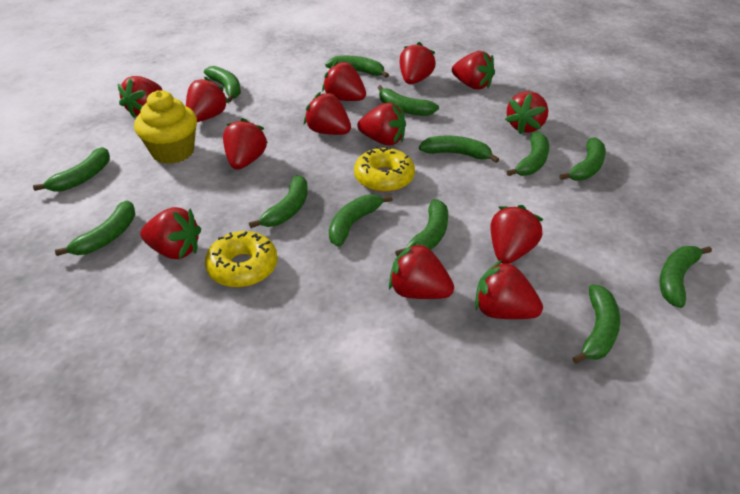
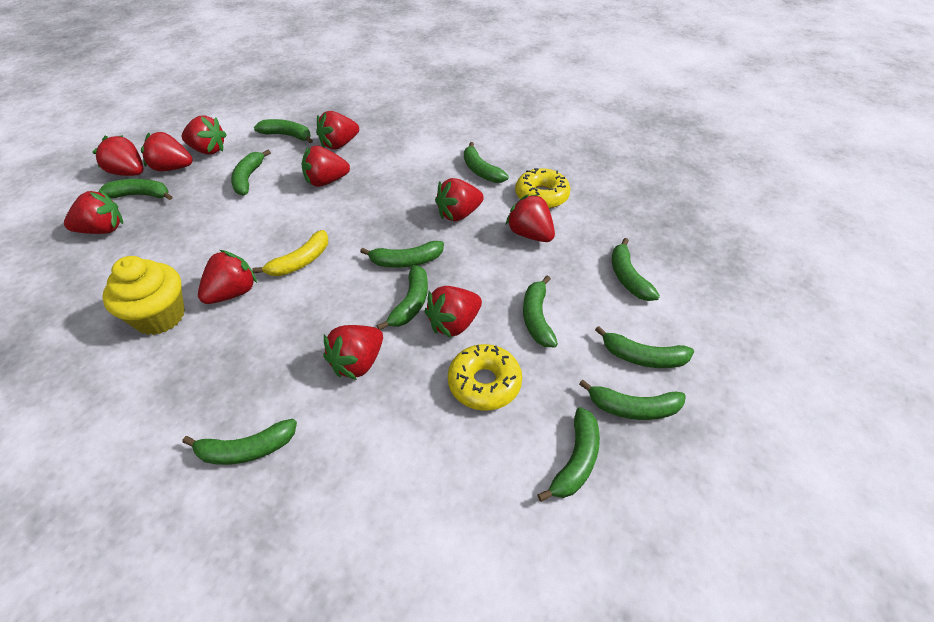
green banana: 13 -> 12
red strawberry: 13 -> 11
yellow banana: 0 -> 1

